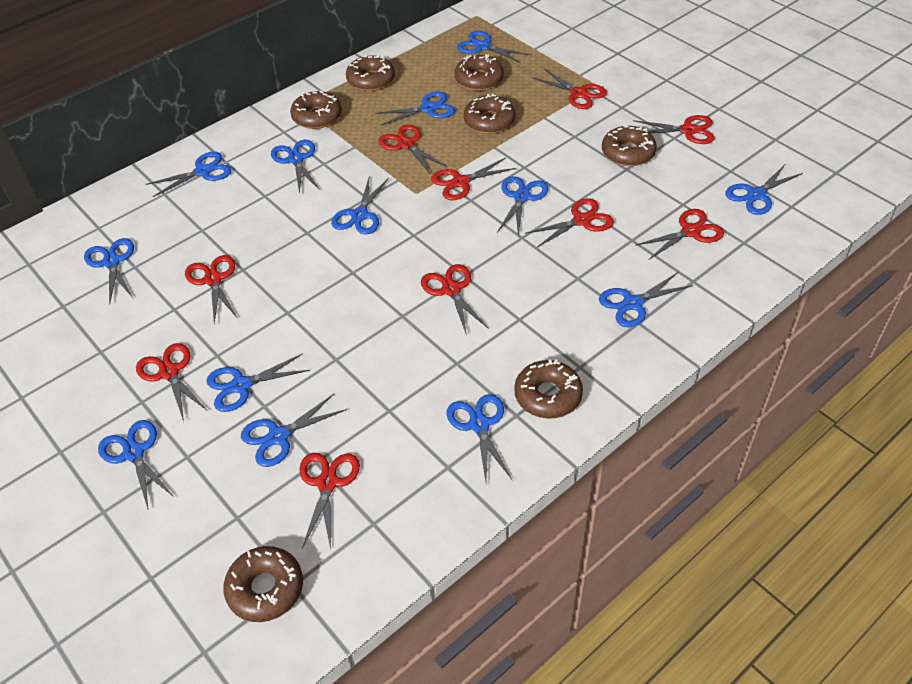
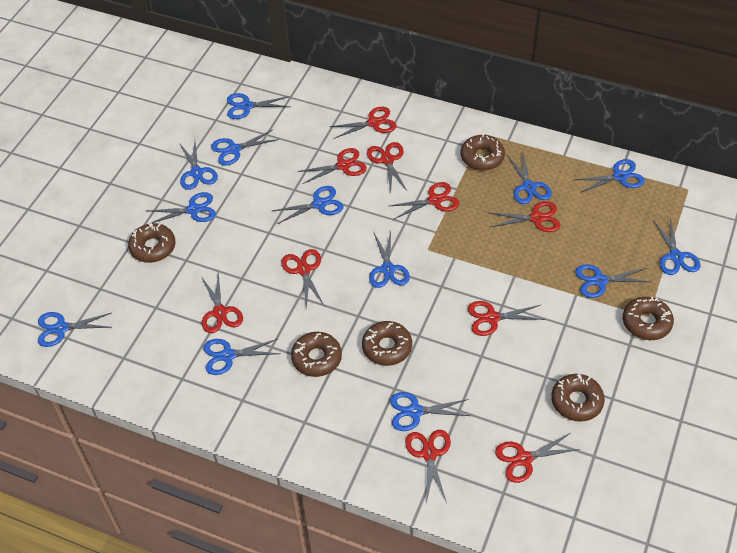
brown donut: 7 -> 6

